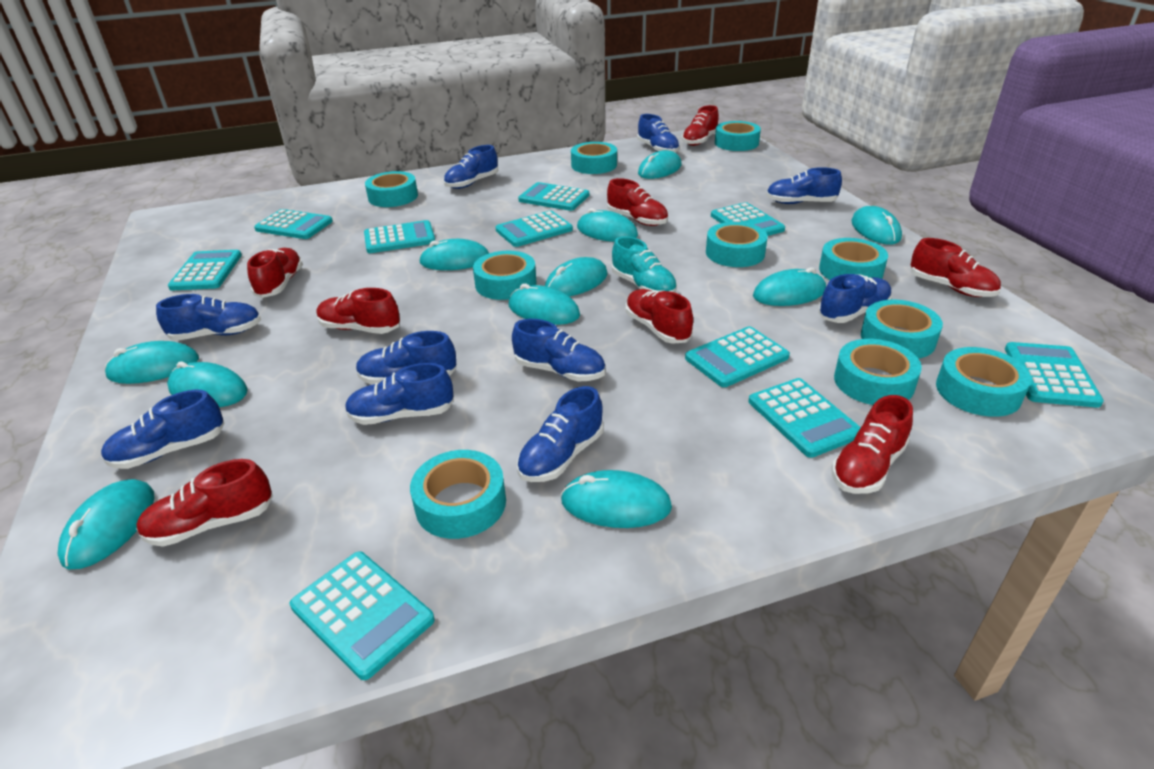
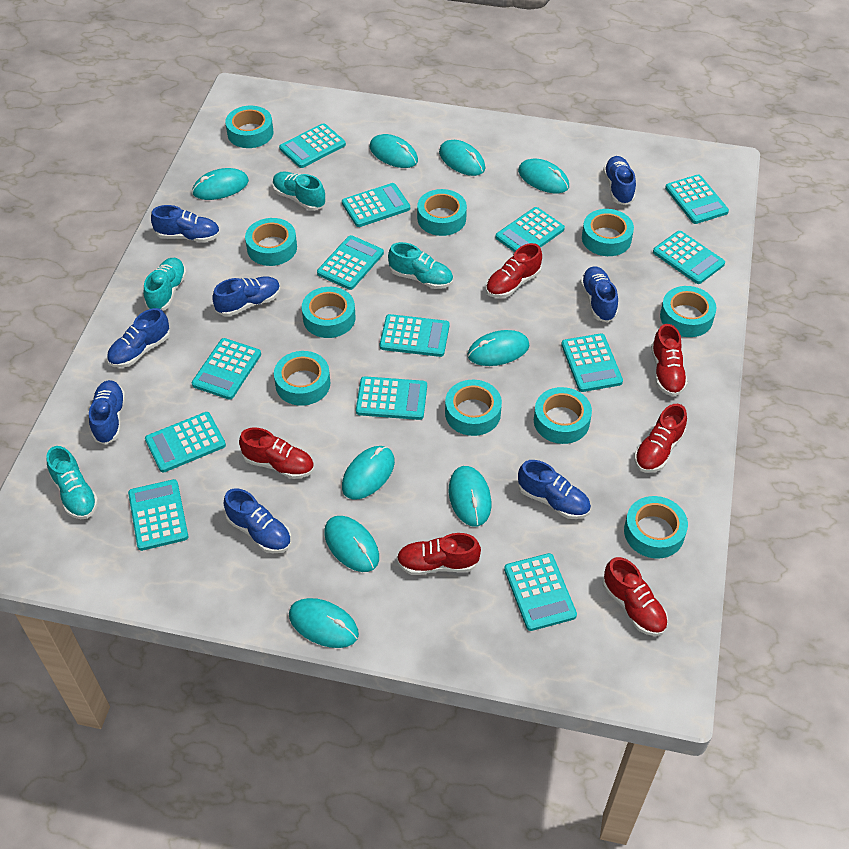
blue shoe: 10 -> 8
red shoe: 8 -> 6
turquoise calculator: 10 -> 13
turquoise mouse: 11 -> 9
turquoise shoe: 1 -> 4

